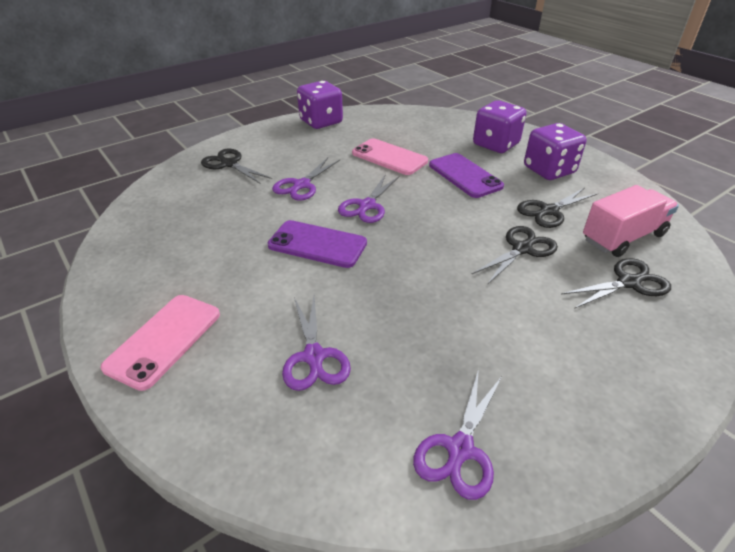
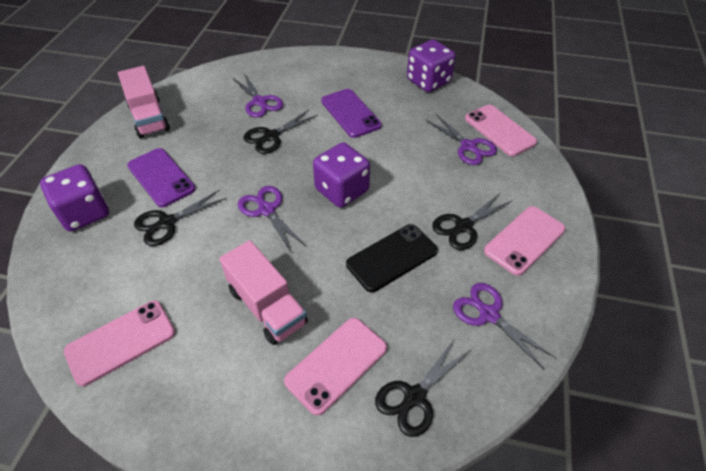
black phone: 0 -> 1
pink phone: 2 -> 4
pink truck: 1 -> 2

